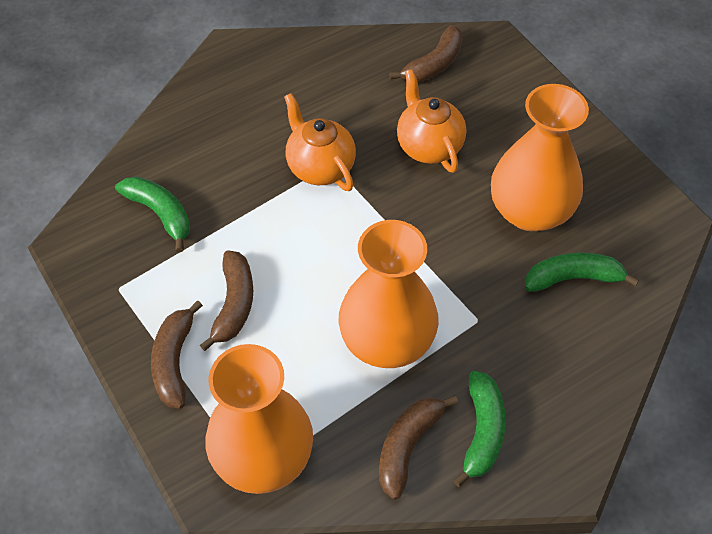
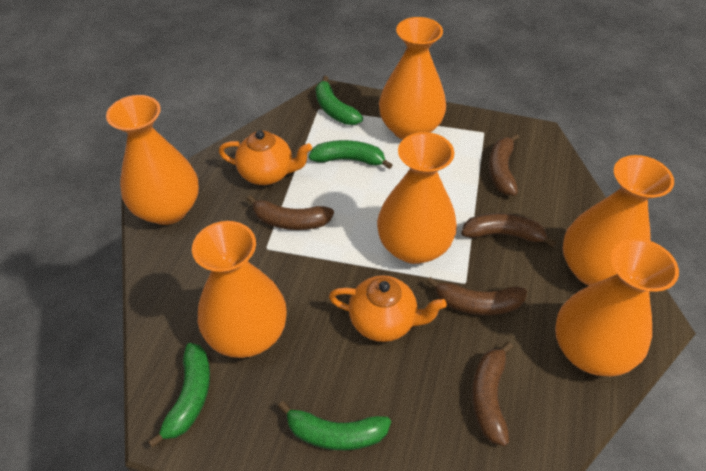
brown banana: 4 -> 5
green banana: 3 -> 4
orange vase: 3 -> 6

